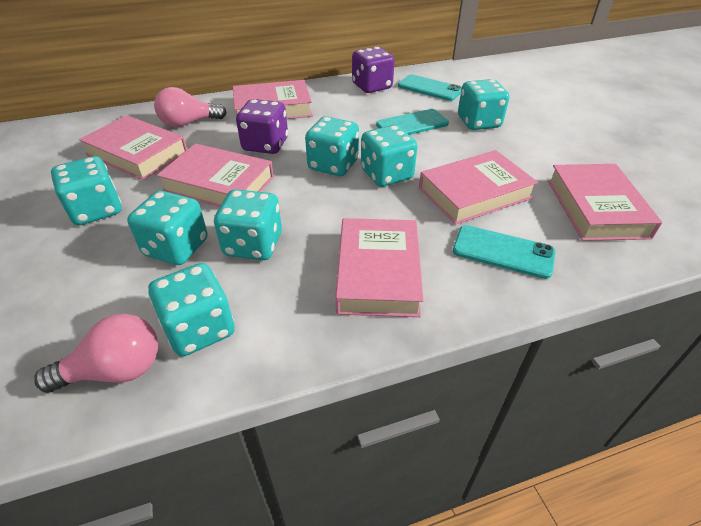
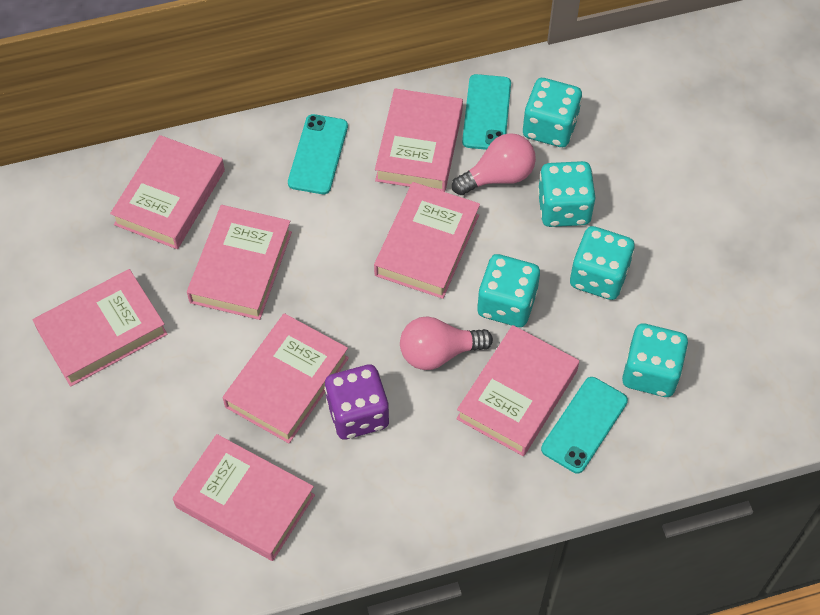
pink book: 6 -> 8
purple dice: 2 -> 1
turquoise dice: 7 -> 5

